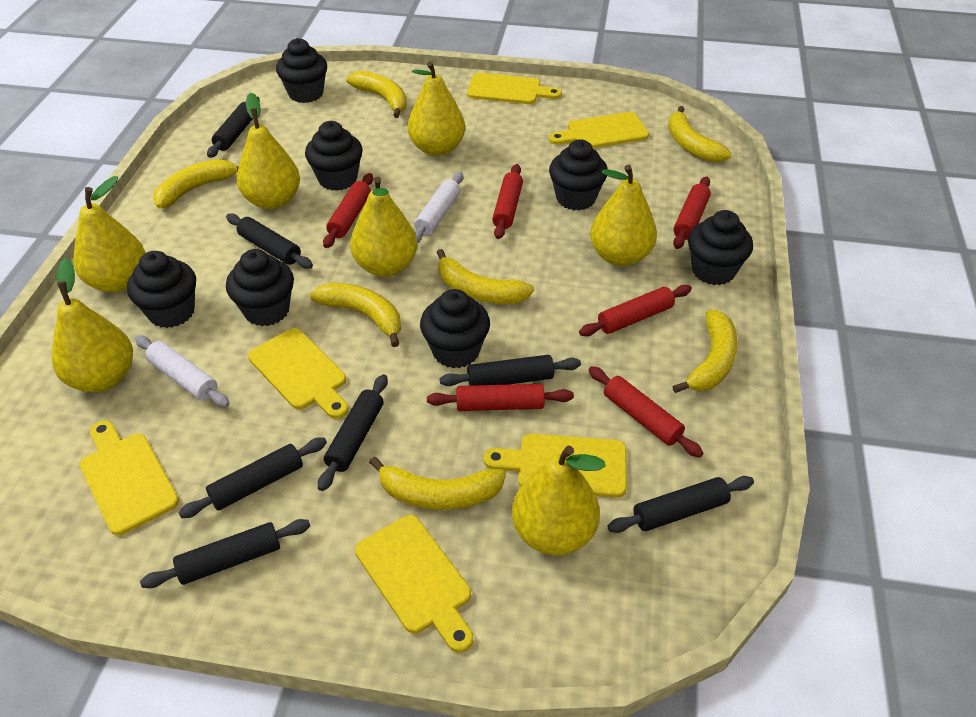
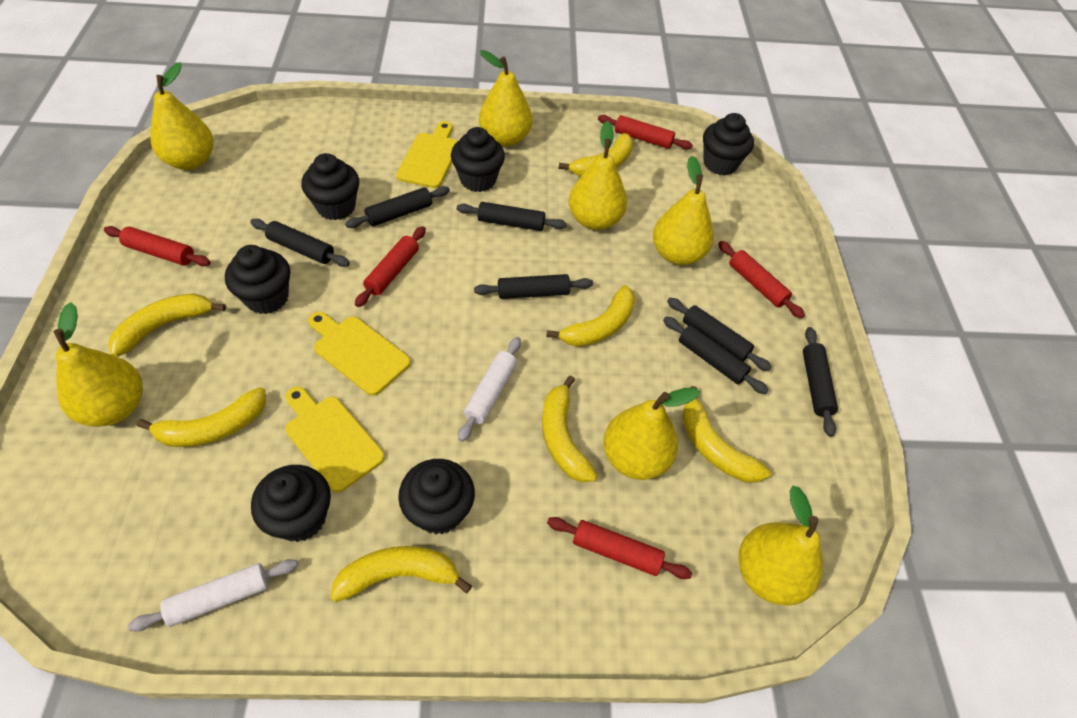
black cupcake: 7 -> 6
red rolling pin: 6 -> 5
yellow cutting board: 6 -> 3

